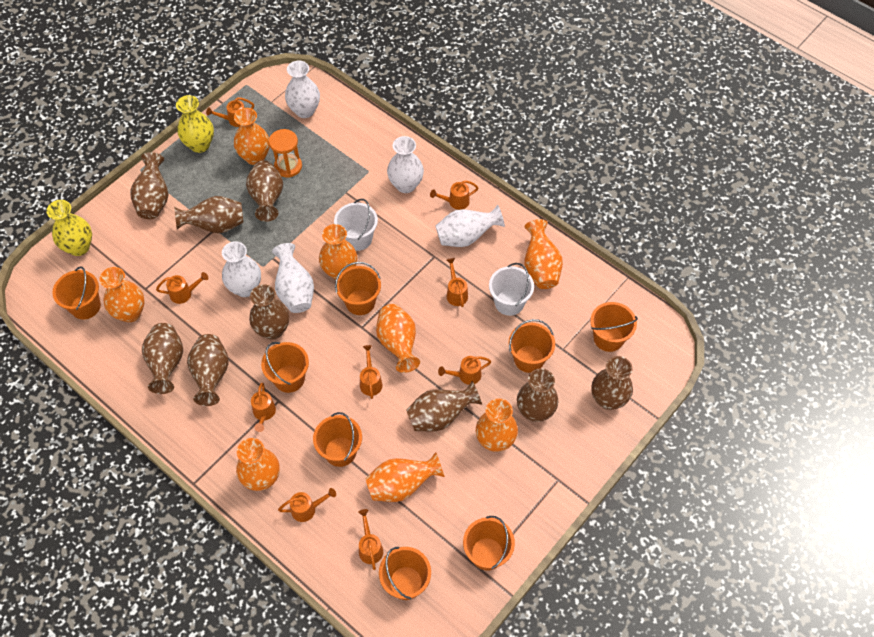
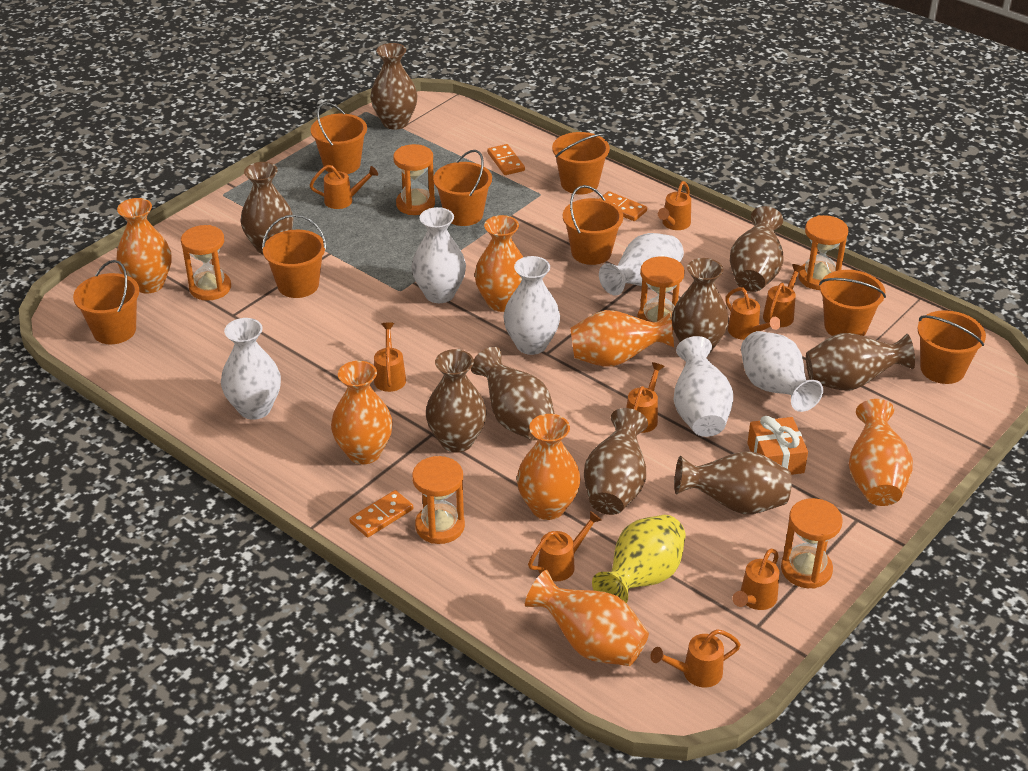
orange domino: 0 -> 3
orange gift: 0 -> 1
orange hourglass: 1 -> 6
orange vase: 8 -> 7
white bucket: 2 -> 0
white vase: 5 -> 6
yellow vase: 2 -> 1

